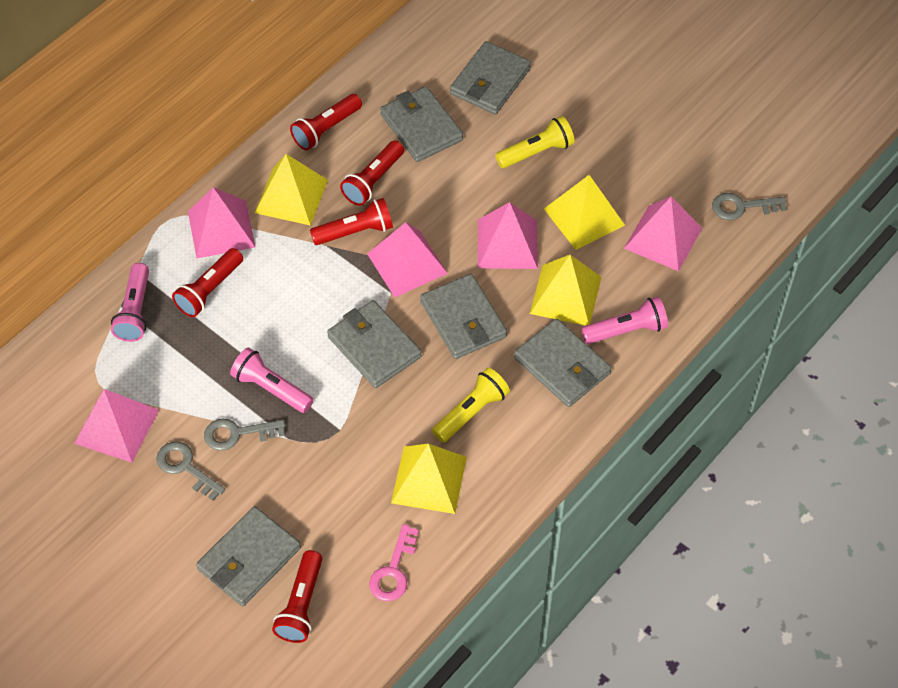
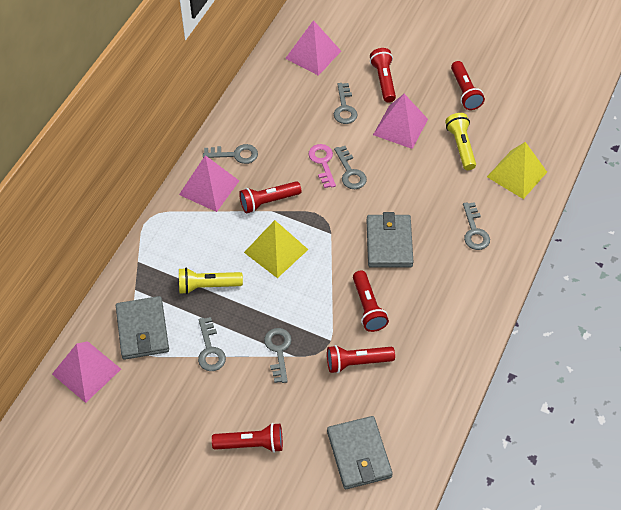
grey key: 3 -> 6
grey wallet: 6 -> 3
pink flashlight: 3 -> 0
pink pyramid: 5 -> 4
red flashlight: 5 -> 6
yellow pyramid: 4 -> 2

